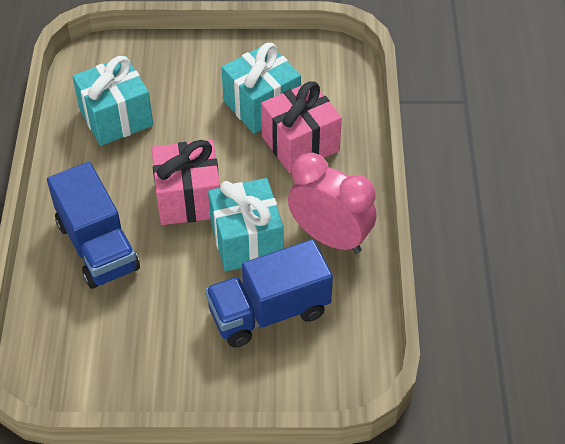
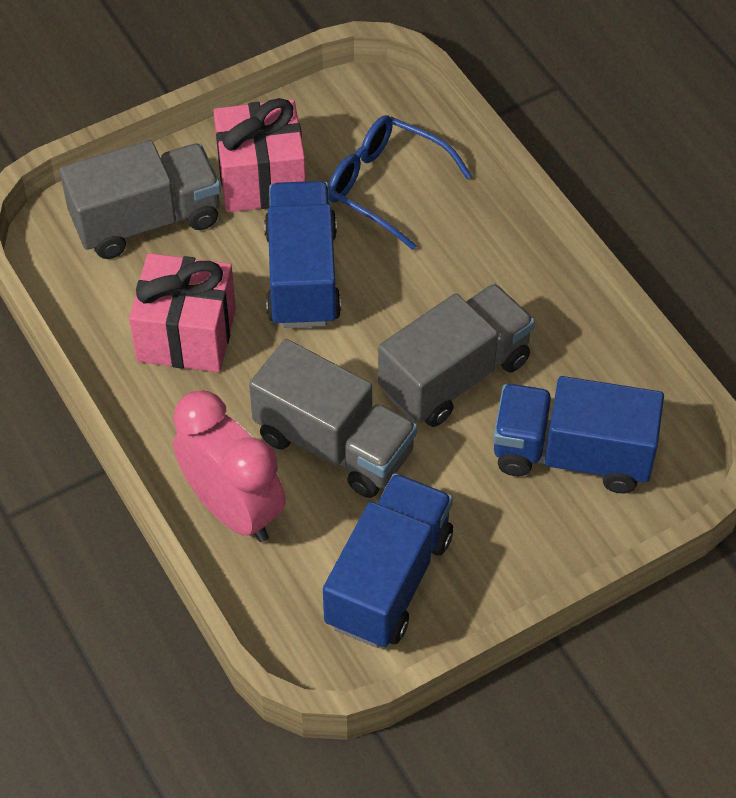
blue glasses: 0 -> 1
blue truck: 2 -> 3
grey truck: 0 -> 3
turquoise gift: 3 -> 0

